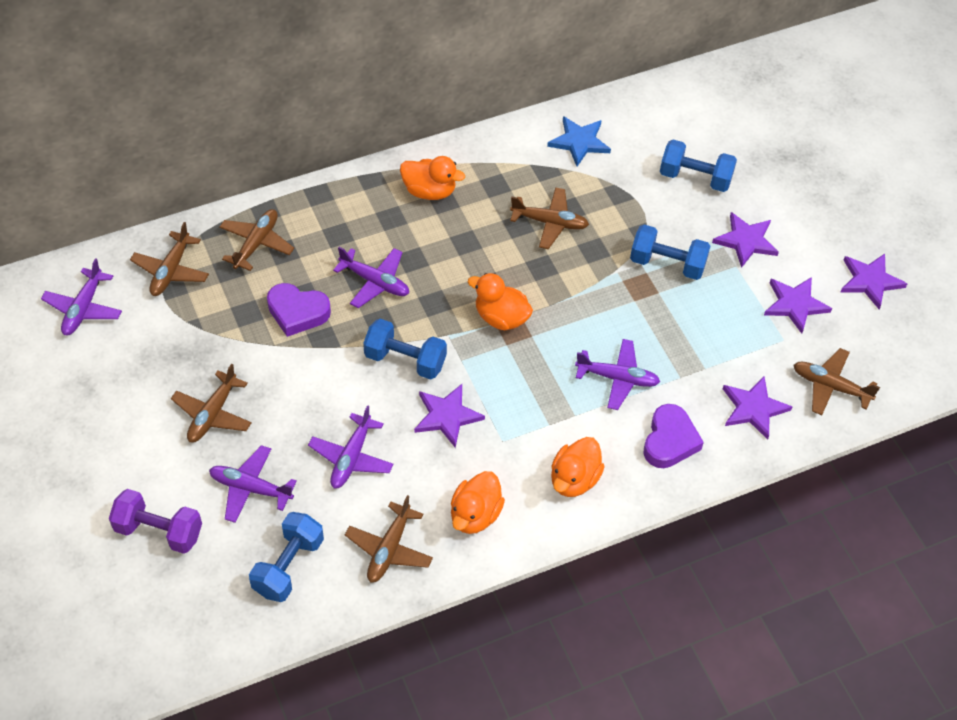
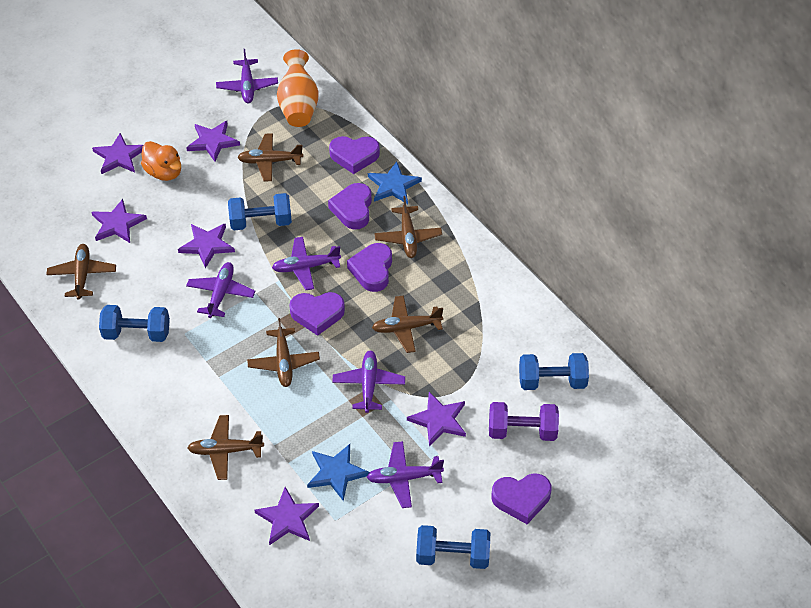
blue star: 1 -> 2
orange duck: 4 -> 1
orange vase: 0 -> 1
purple heart: 2 -> 5
purple star: 5 -> 6

